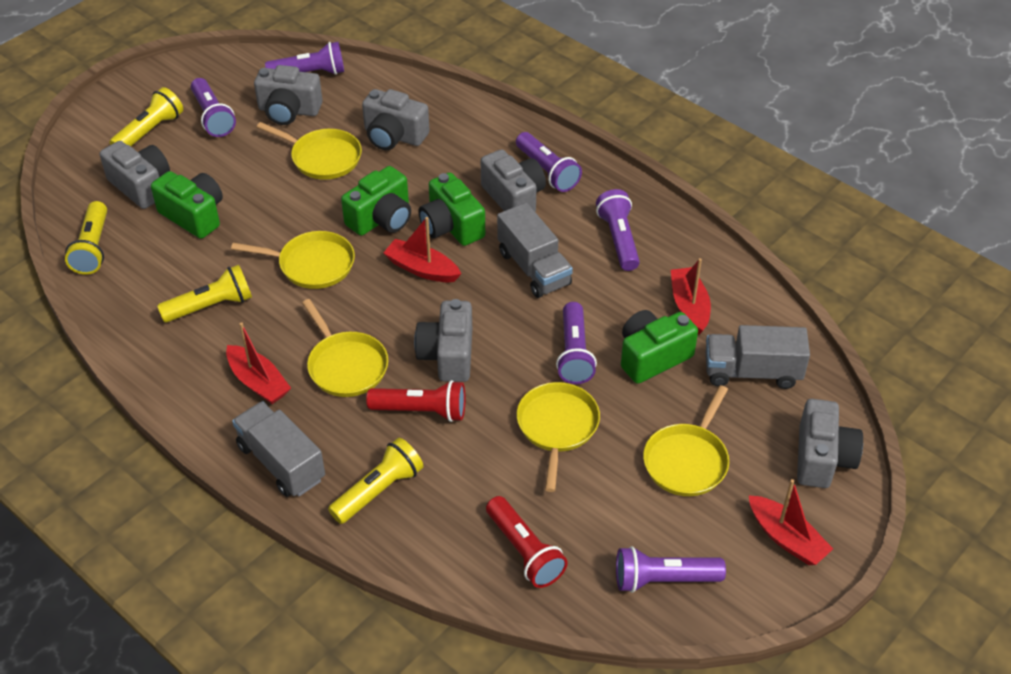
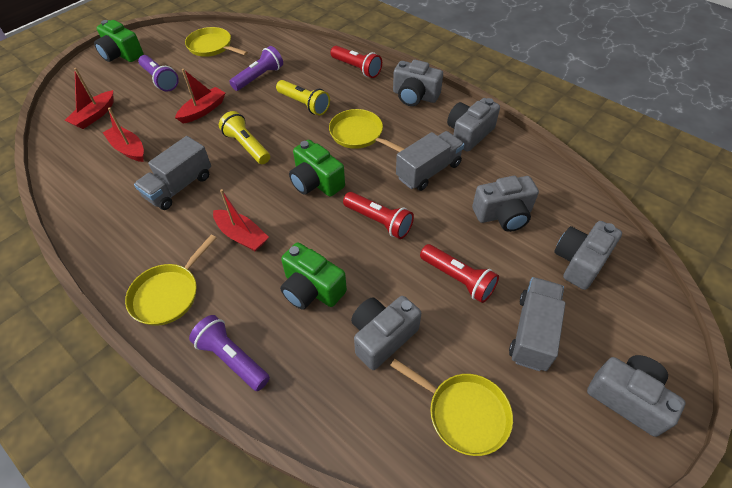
green camera: 4 -> 3
purple flashlight: 6 -> 3
red flashlight: 2 -> 3
yellow flashlight: 4 -> 2
yellow pan: 5 -> 4

